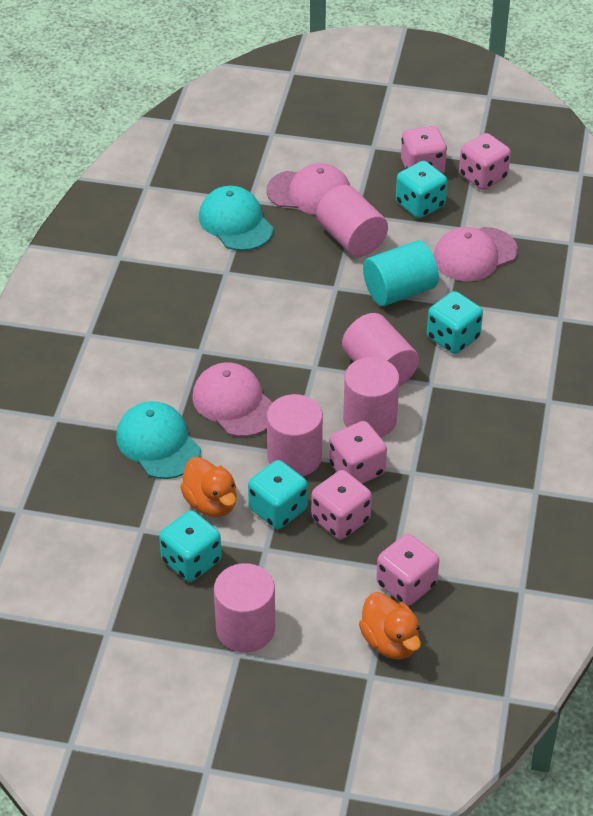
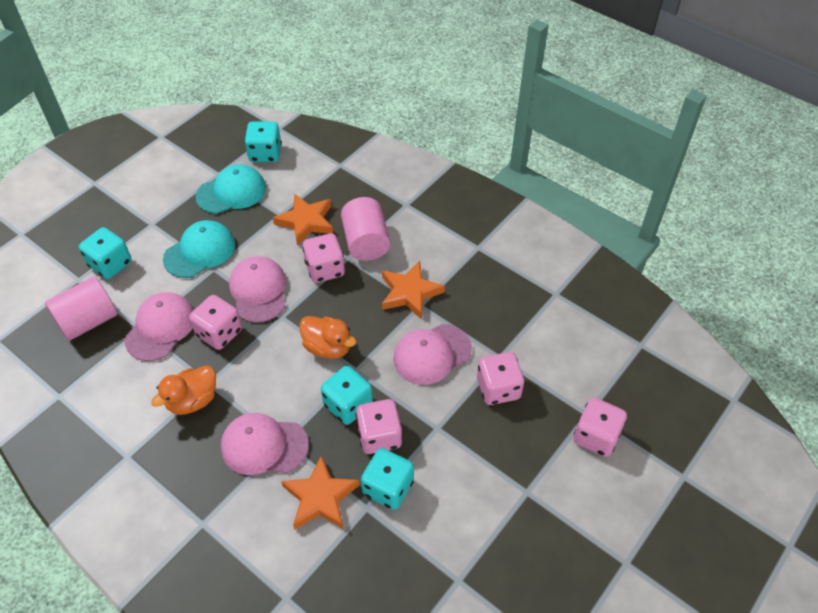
orange star: 0 -> 3
pink cap: 3 -> 4
pink cylinder: 5 -> 2
turquoise cylinder: 1 -> 0

